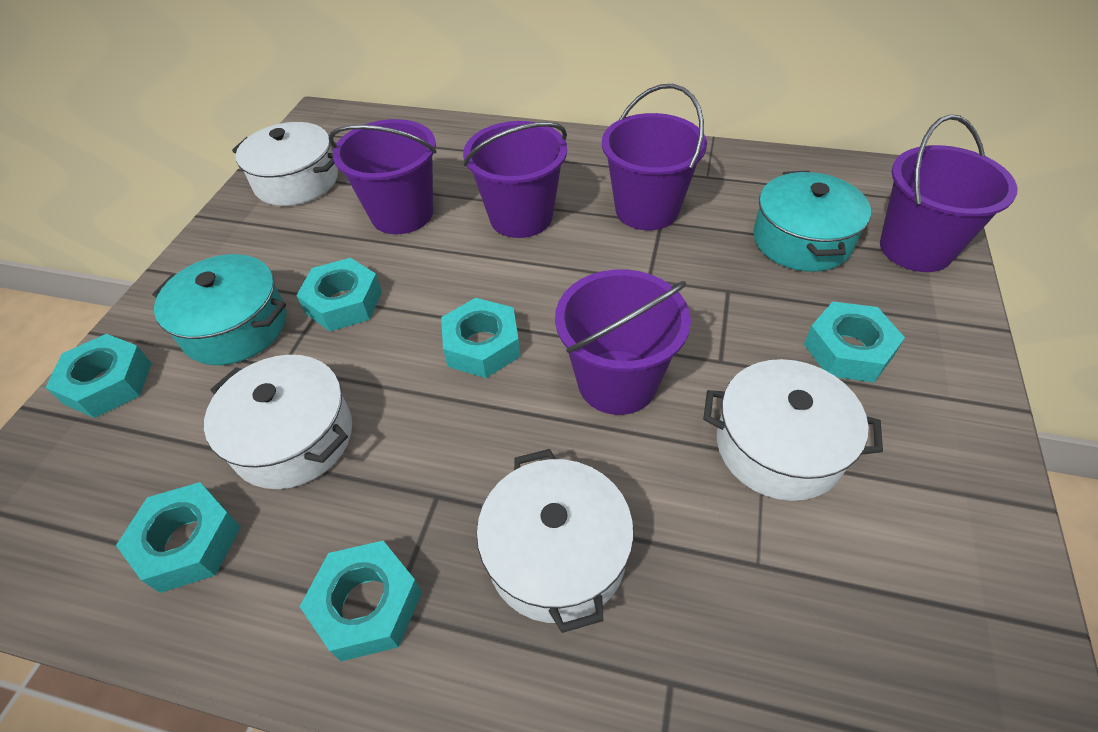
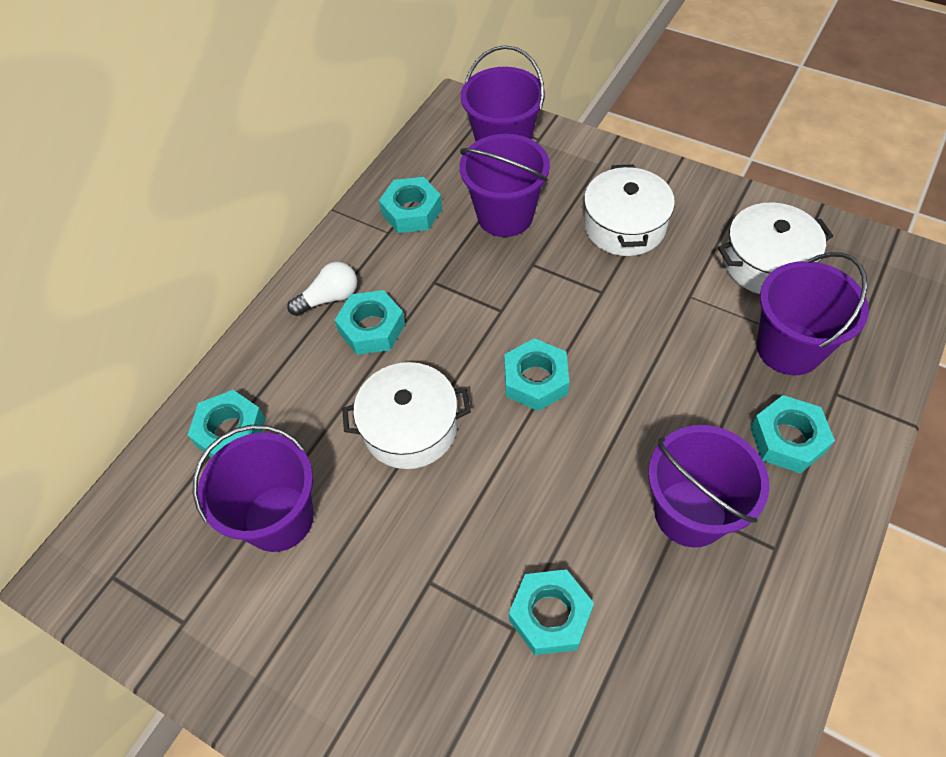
turquoise pot: 2 -> 0
white light bulb: 0 -> 1
white pot: 4 -> 3

